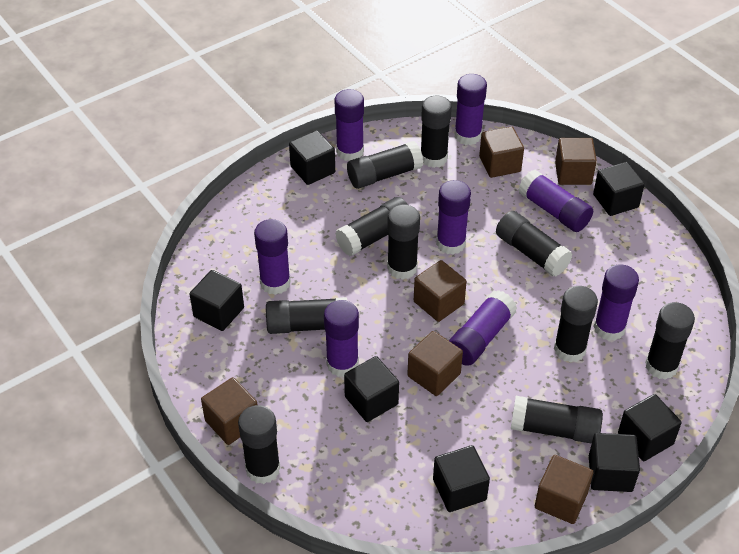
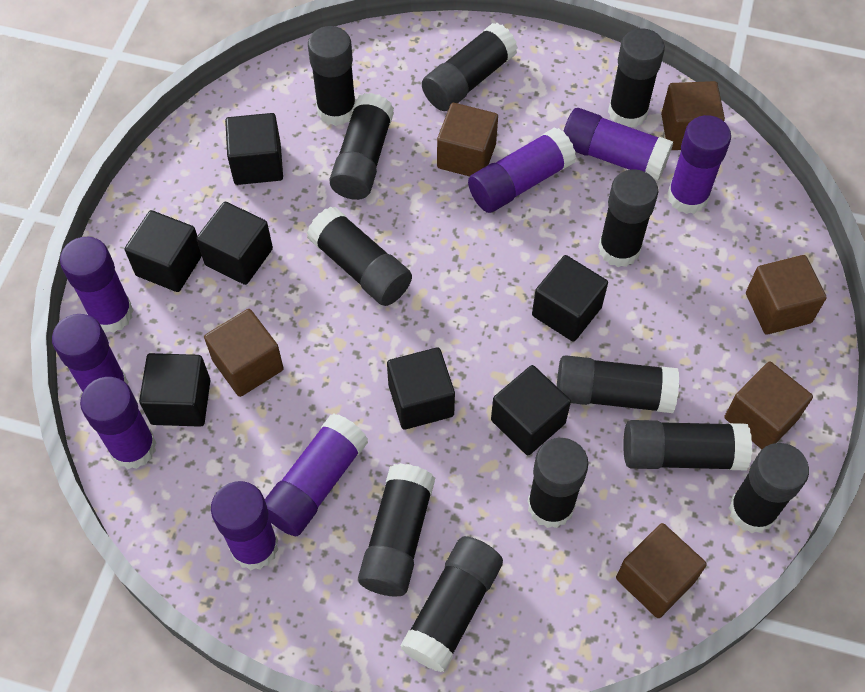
black glue stick: 10 -> 12

